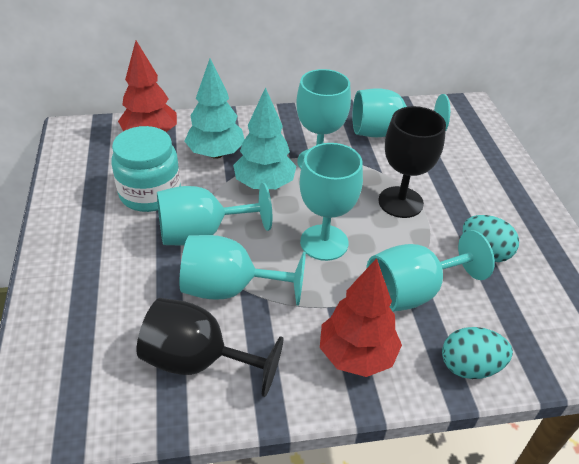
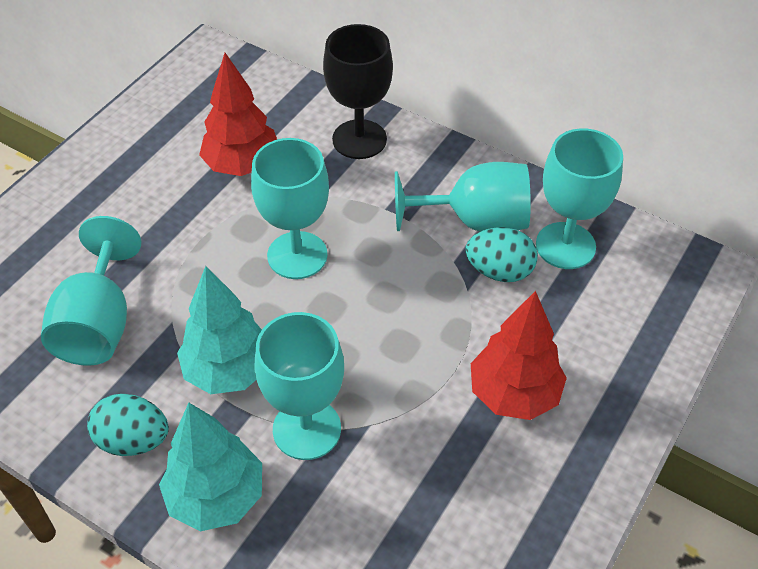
black goblet: 2 -> 1
turquoise goblet: 6 -> 5
turquoise jar: 1 -> 0

